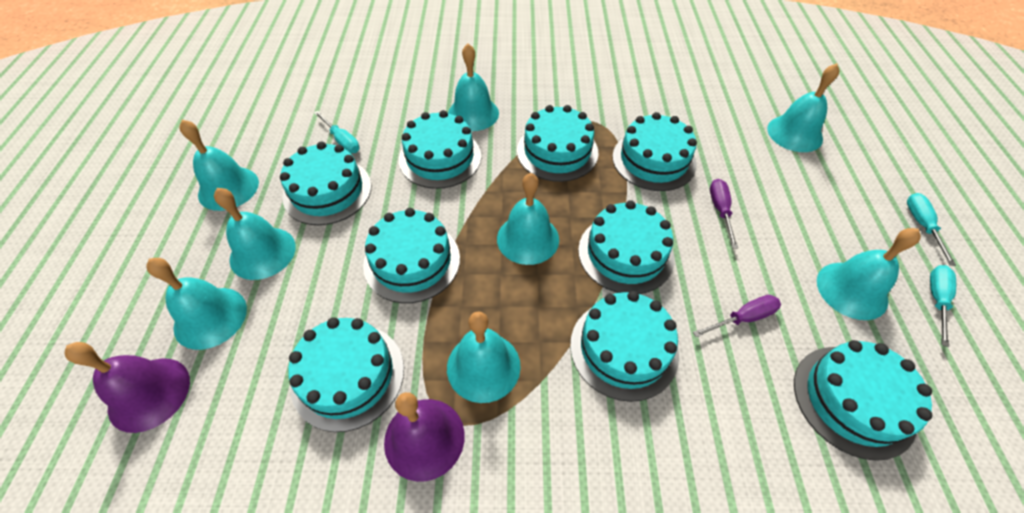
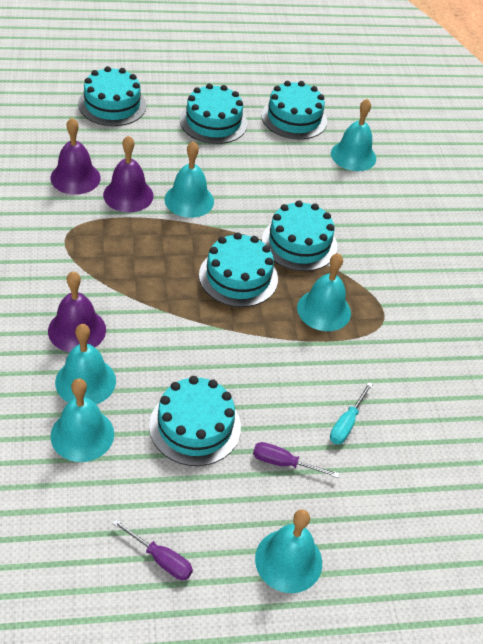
purple bell: 2 -> 3
turquoise bell: 8 -> 6
turquoise cake: 9 -> 6
turquoise screwdriver: 3 -> 1

